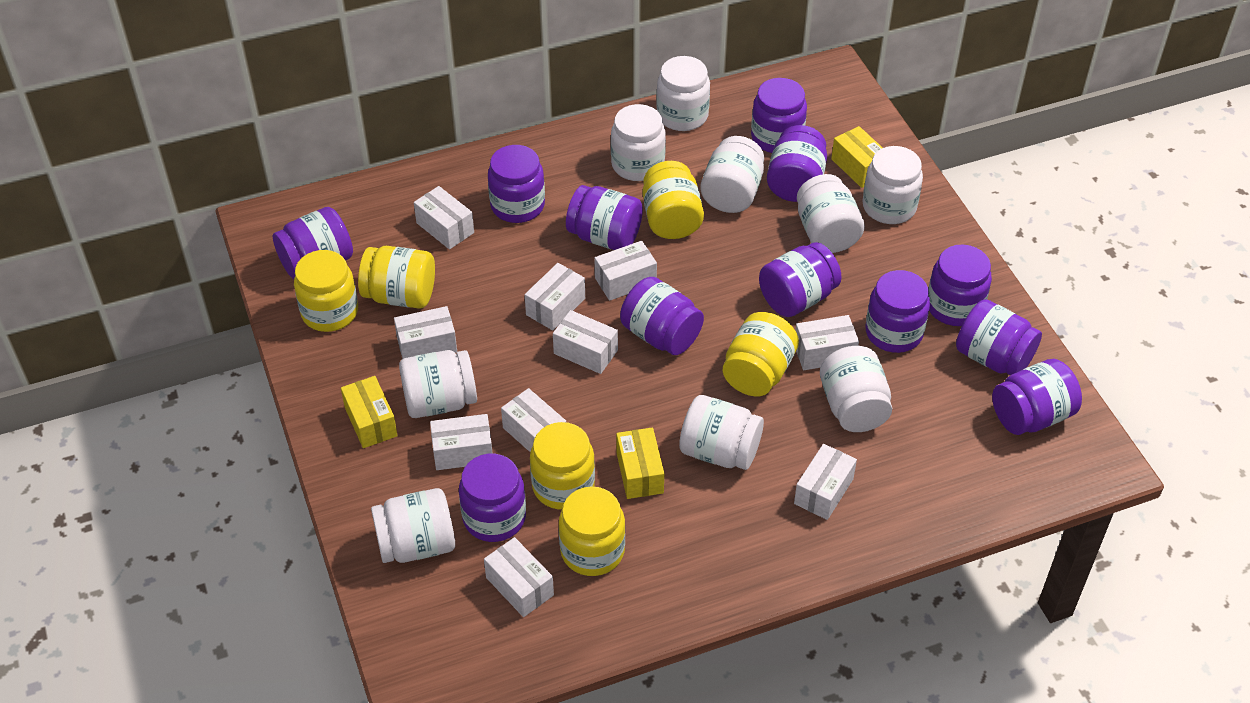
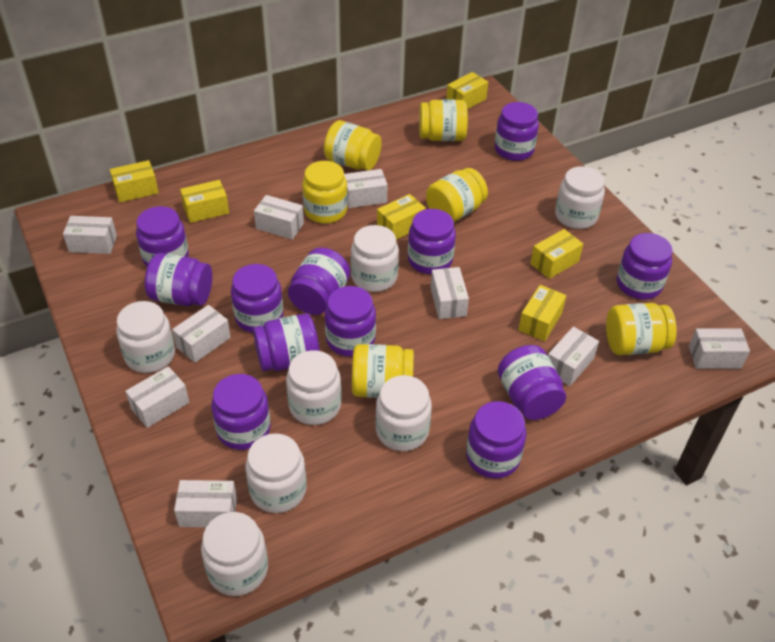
white box: 10 -> 9
white jar: 9 -> 7
yellow box: 3 -> 6

